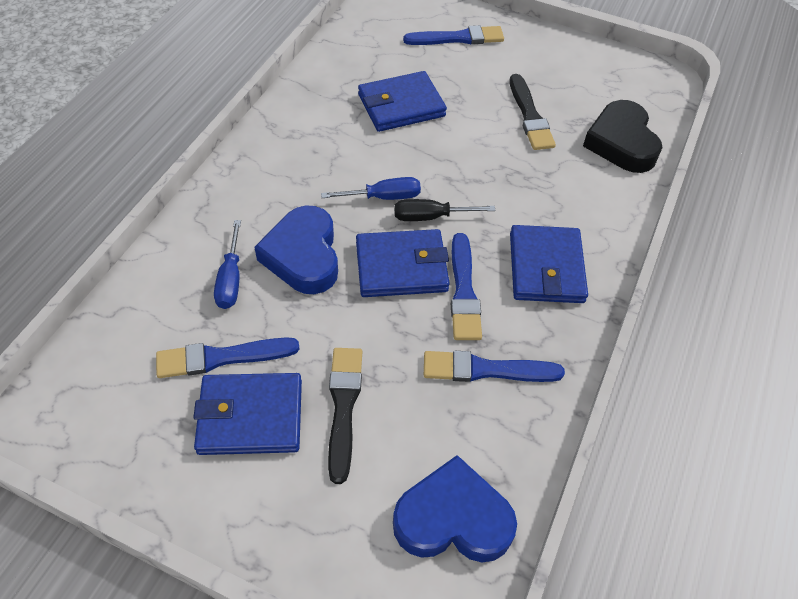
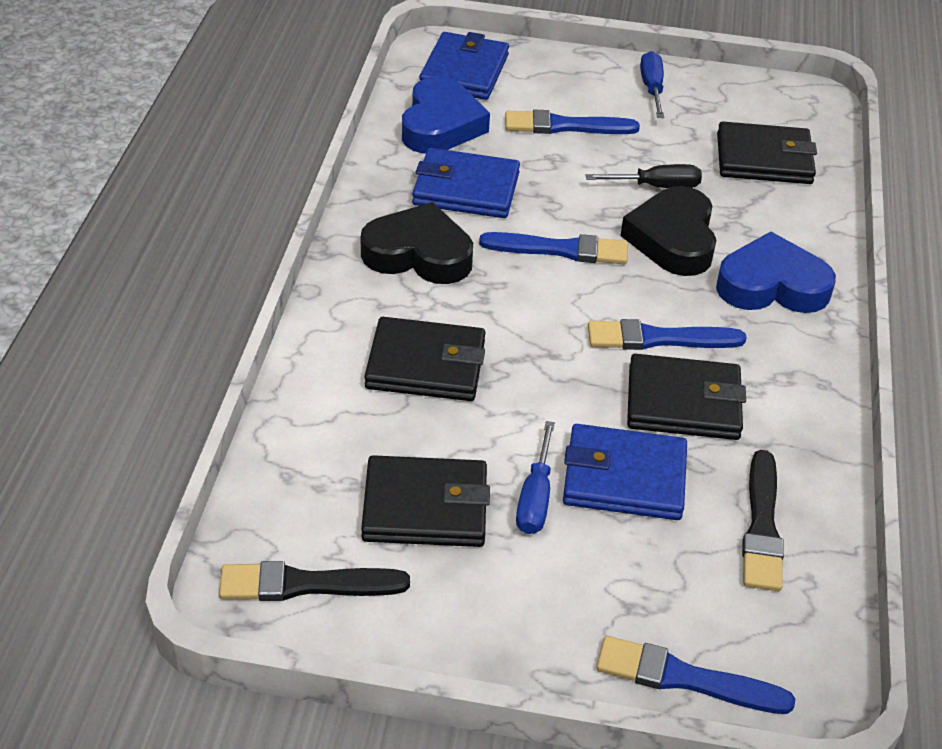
black heart: 1 -> 2
black wallet: 0 -> 4
blue wallet: 4 -> 3

